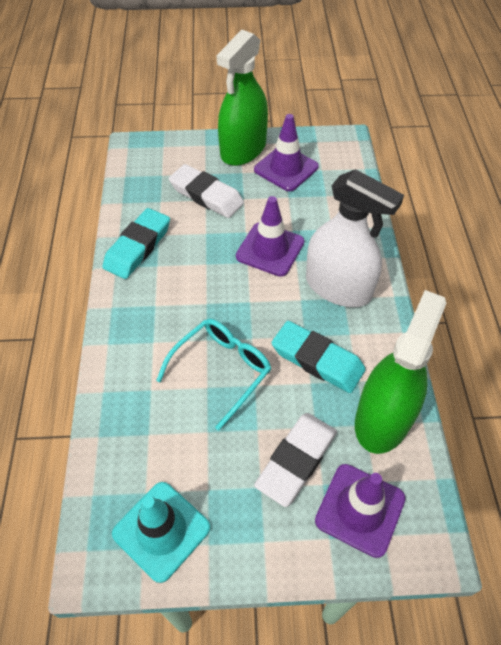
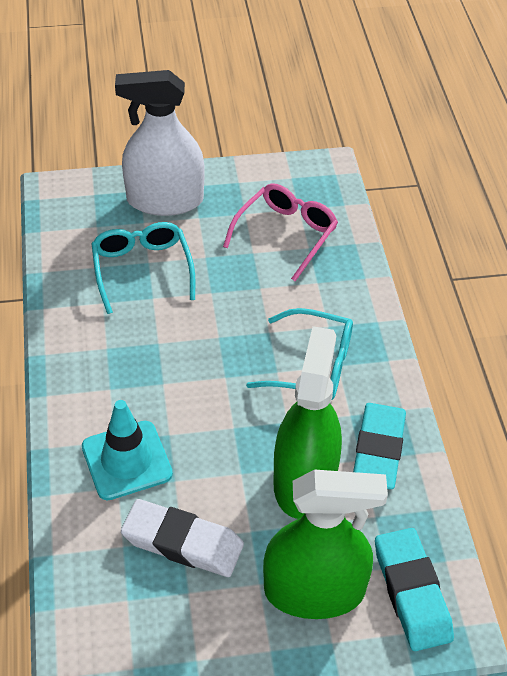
pink glasses: 0 -> 1
purple traffic cone: 3 -> 0
turquoise glasses: 1 -> 2
white eraser: 2 -> 1

